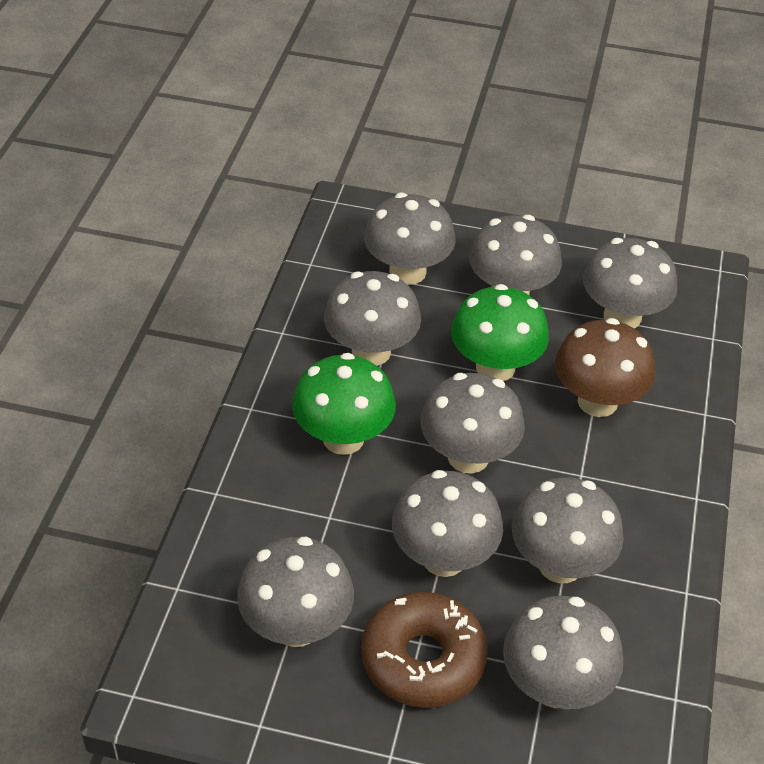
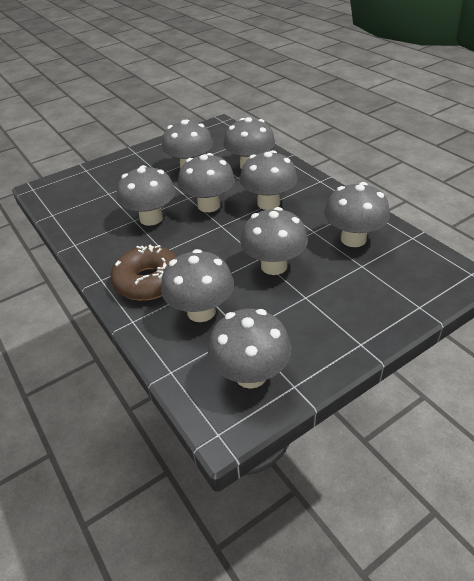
brown mushroom: 1 -> 0
green mushroom: 2 -> 0

